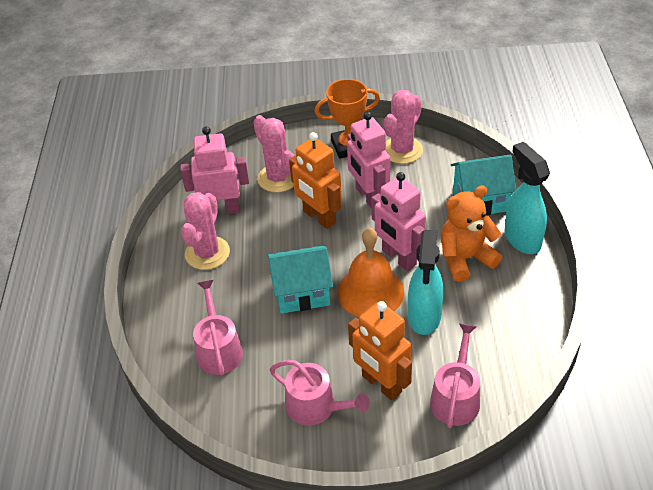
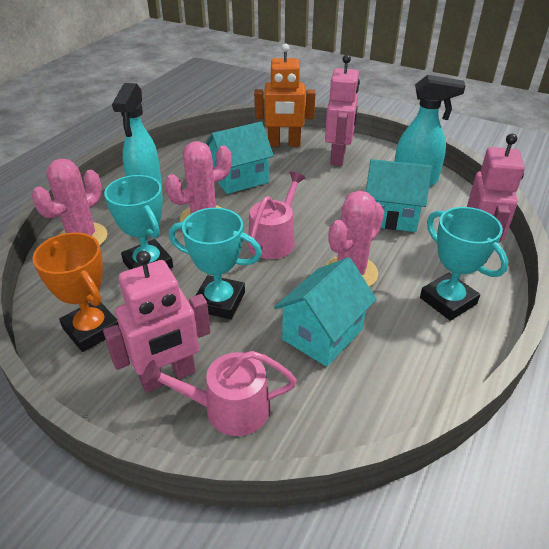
orange bell: 1 -> 0
orange robot: 2 -> 1
orange teddy bear: 1 -> 0
pink watering can: 3 -> 2
turquoise house: 2 -> 3
turquoise trophy: 0 -> 3

